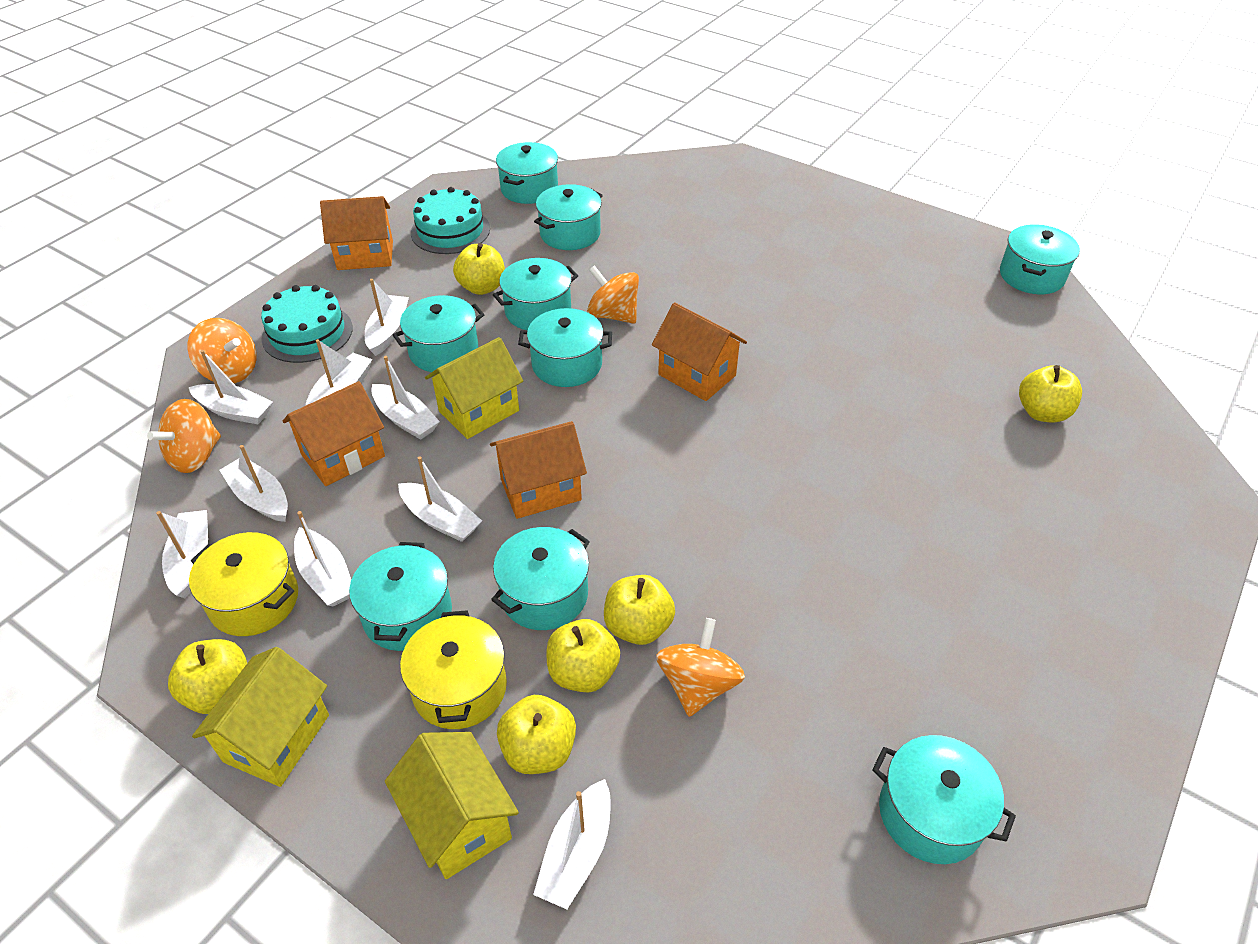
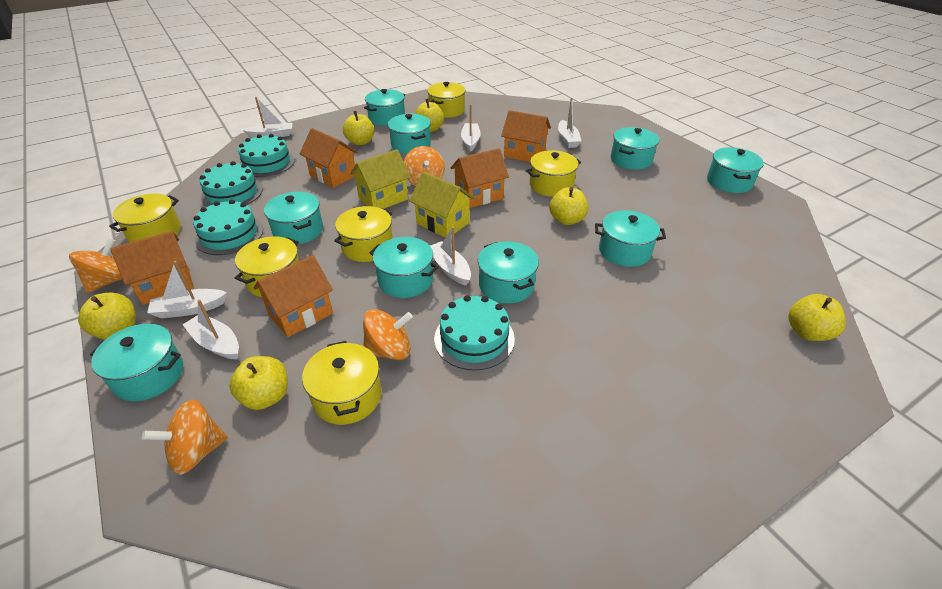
orange house: 4 -> 5
turquoise cake: 2 -> 4
white boat: 9 -> 6
yellow house: 3 -> 2
yellow pot: 2 -> 6

